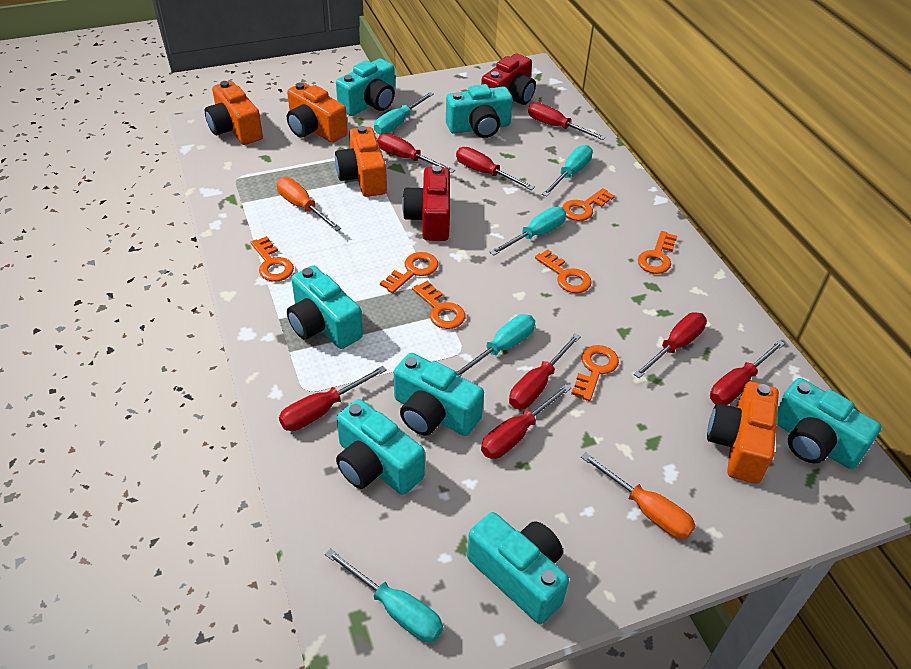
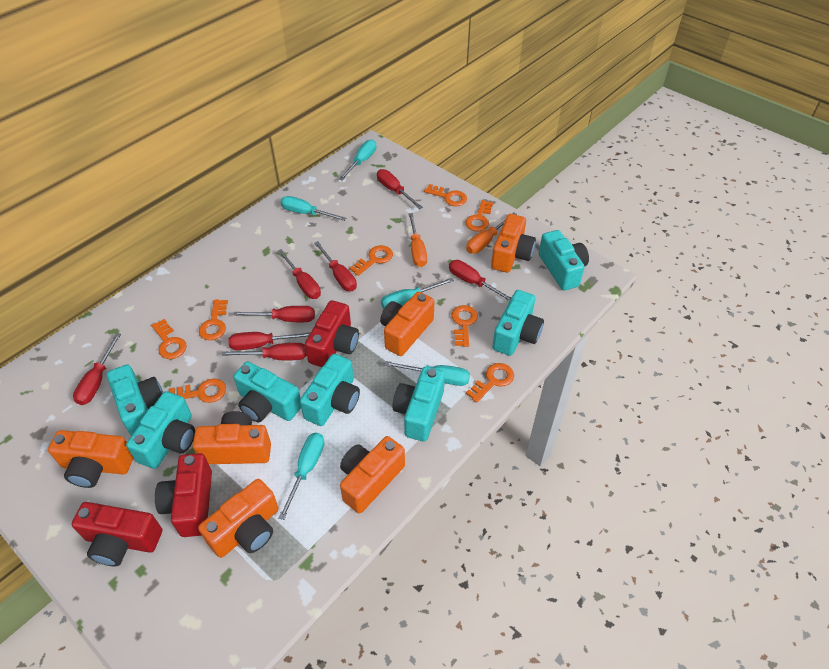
orange camera: 4 -> 6
orange key: 7 -> 8
red camera: 2 -> 3

